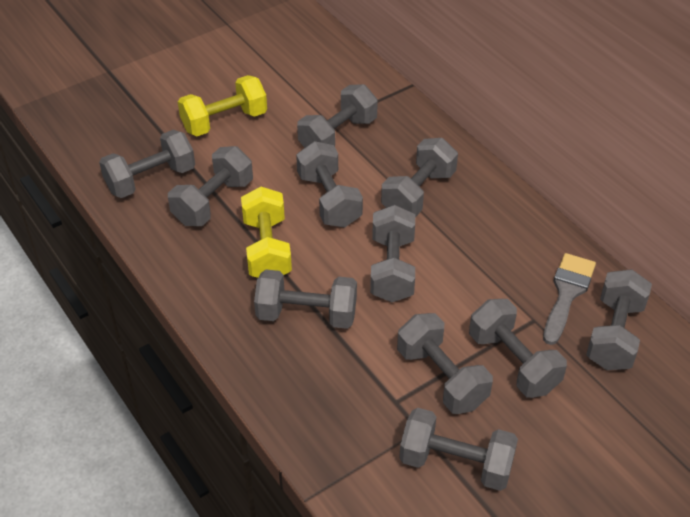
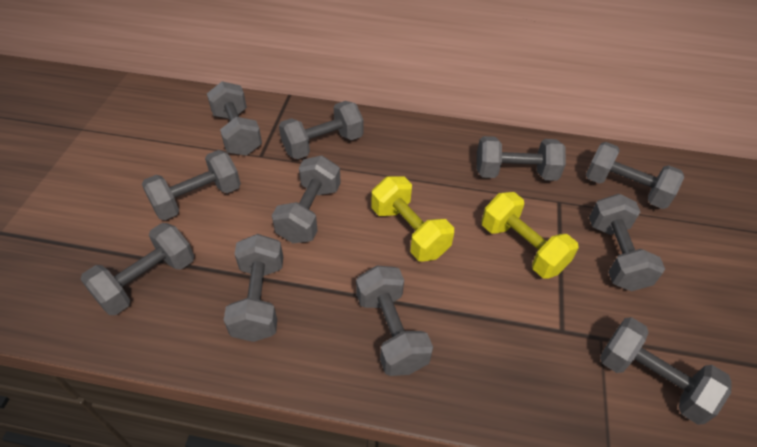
grey brush: 1 -> 0

